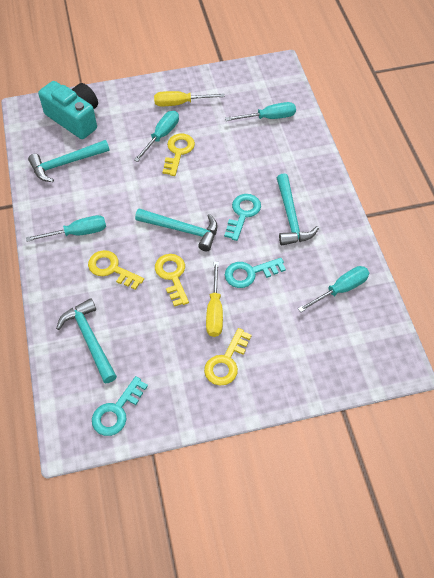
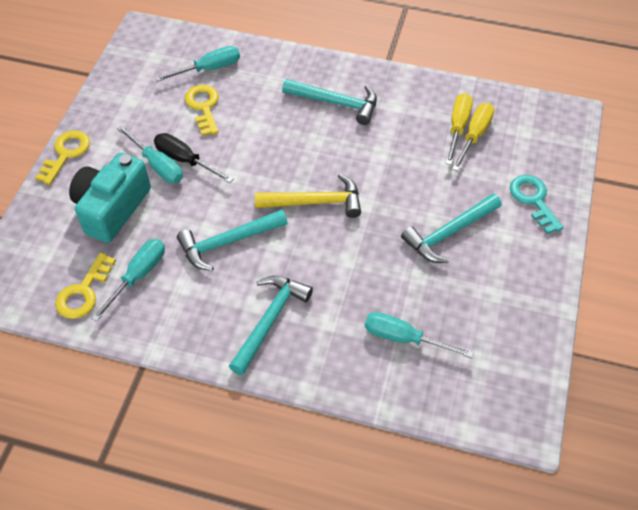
black screwdriver: 0 -> 1
turquoise key: 3 -> 1
yellow hammer: 0 -> 1
yellow key: 4 -> 3

